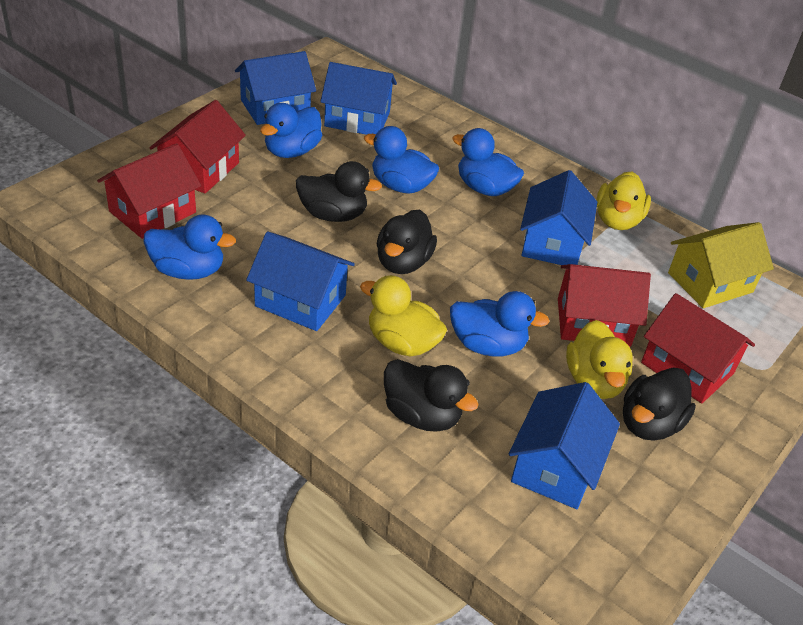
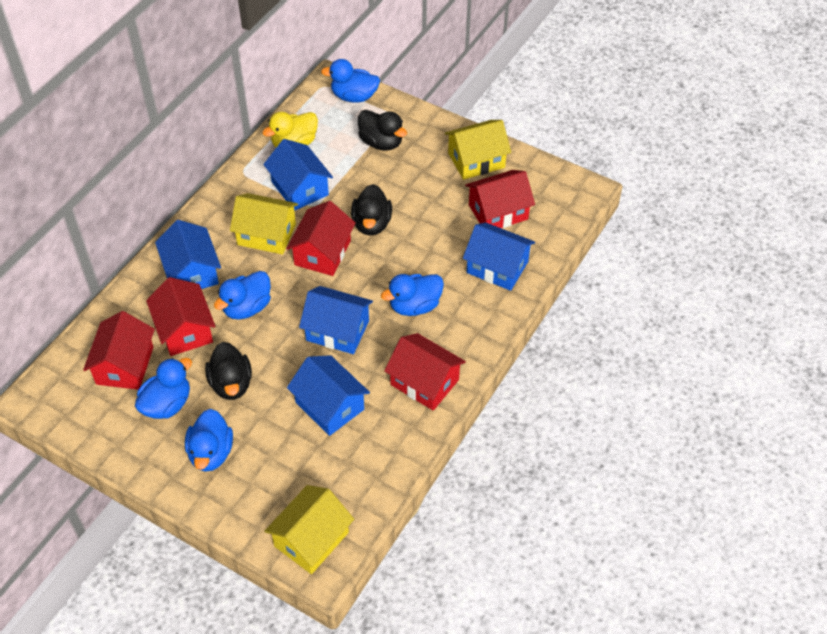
black duck: 4 -> 3
red house: 4 -> 5
yellow duck: 3 -> 1
yellow house: 1 -> 3

